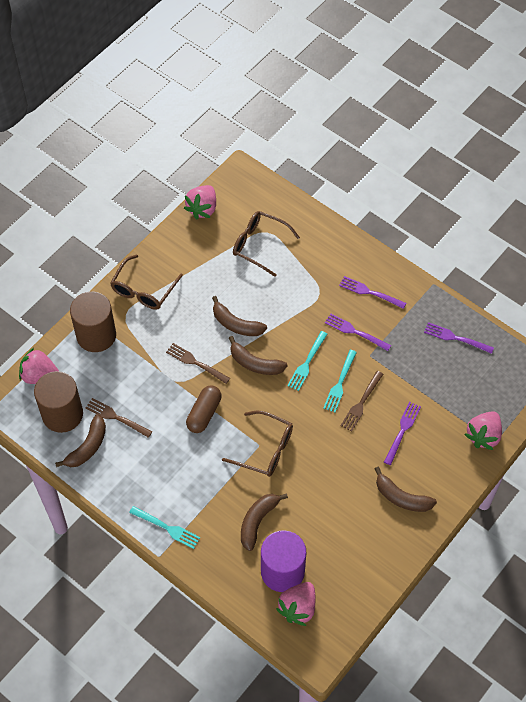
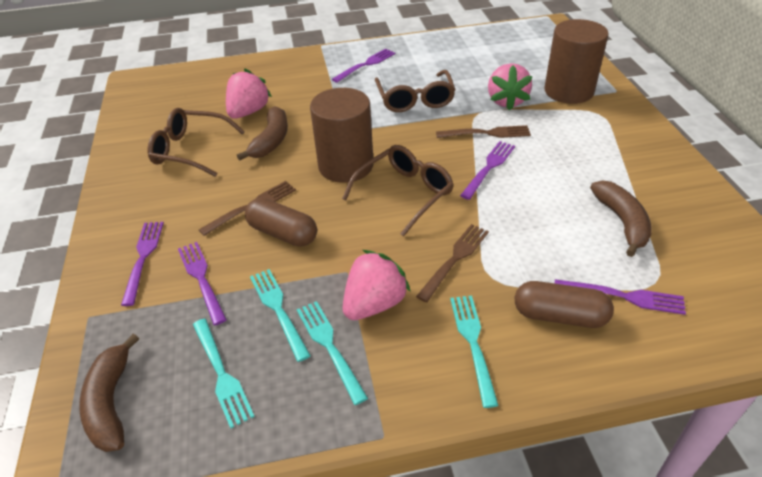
brown banana: 5 -> 3
brown capsule: 1 -> 2
pink strawberry: 4 -> 3
purple cylinder: 1 -> 0
purple fork: 4 -> 5
turquoise fork: 3 -> 4

